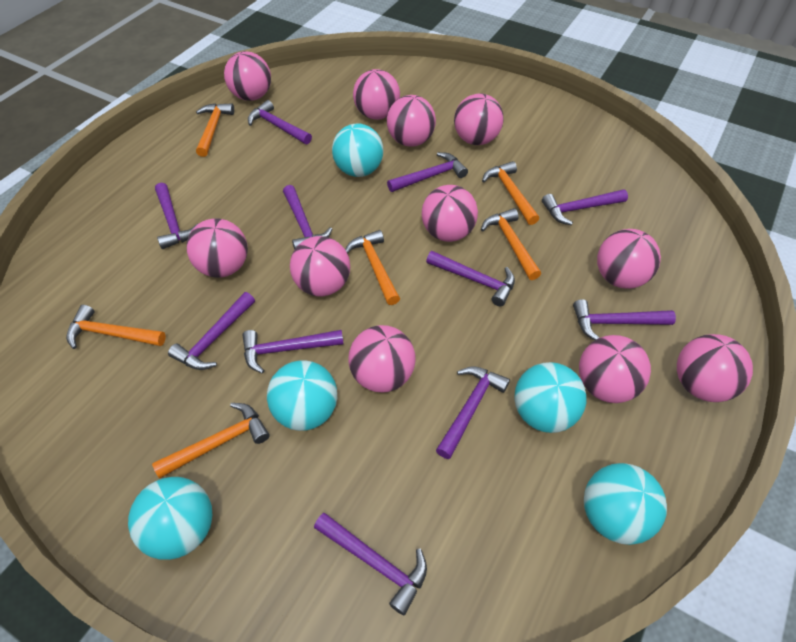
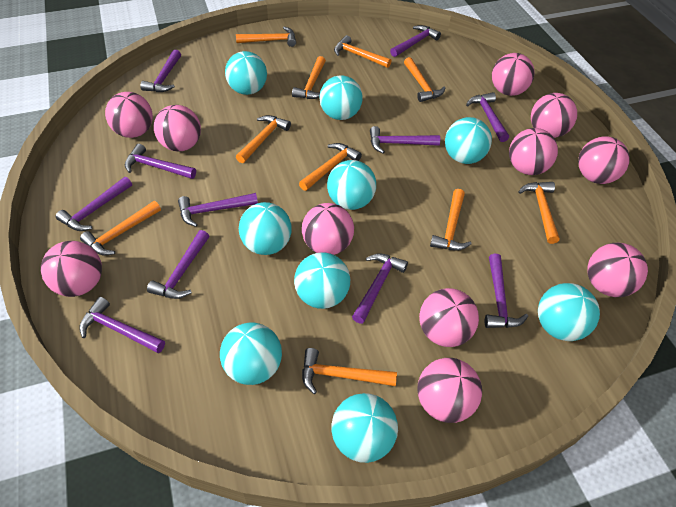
orange hammer: 6 -> 10
turquoise ball: 5 -> 9

